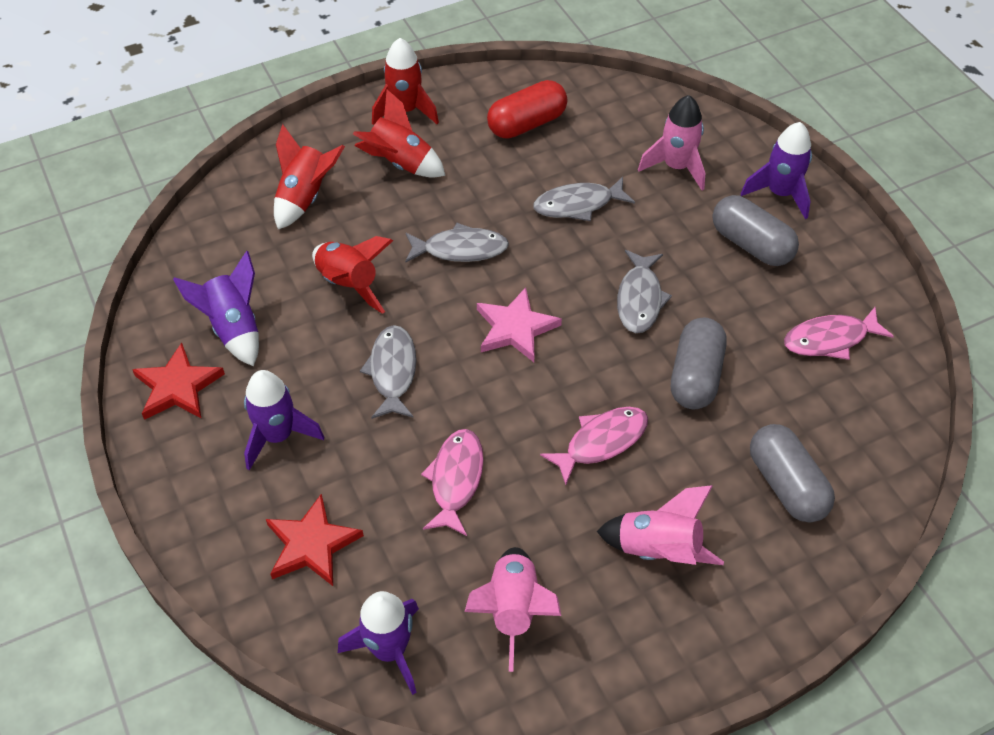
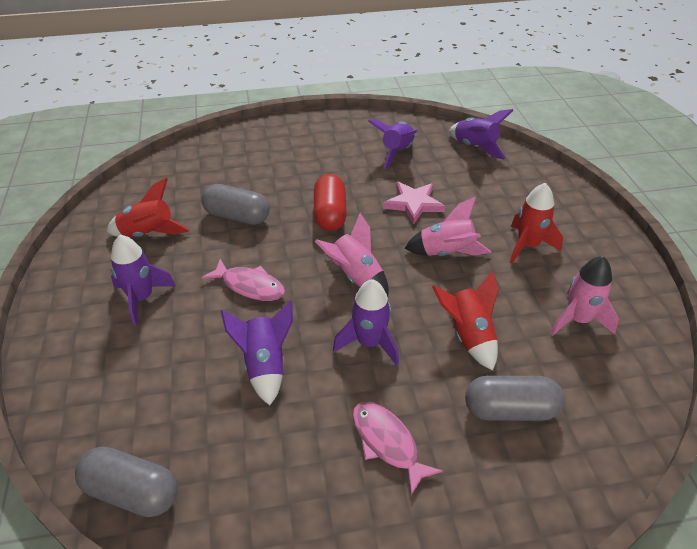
grey fish: 4 -> 0
pink fish: 3 -> 2
purple rocket: 4 -> 5
red rocket: 4 -> 3
red star: 2 -> 0

